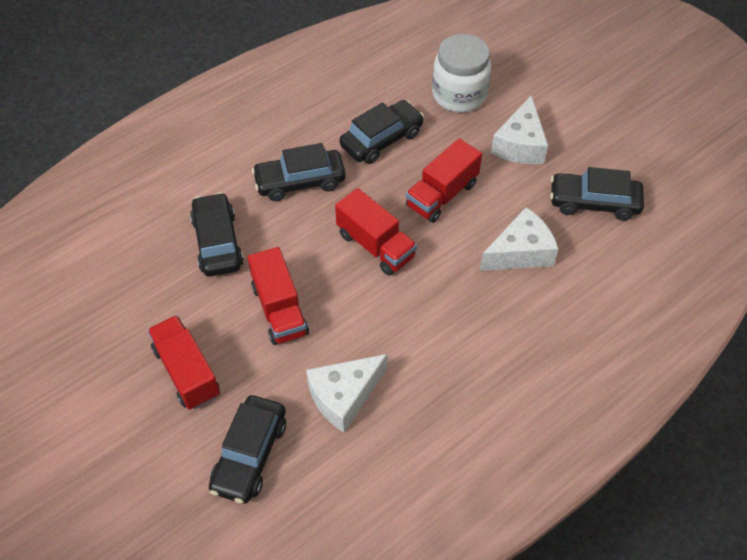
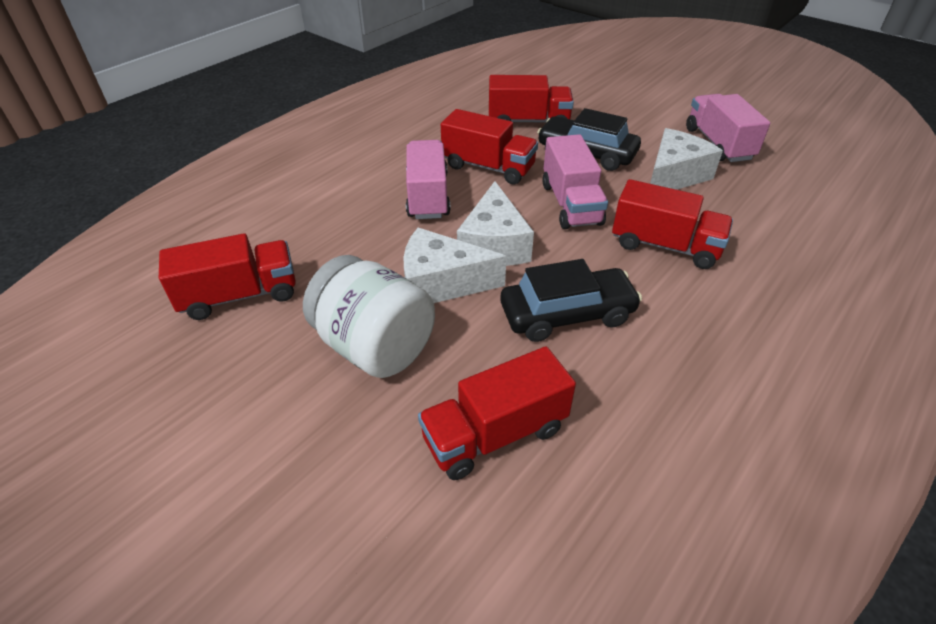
black car: 5 -> 2
pink truck: 0 -> 3
red truck: 4 -> 5

